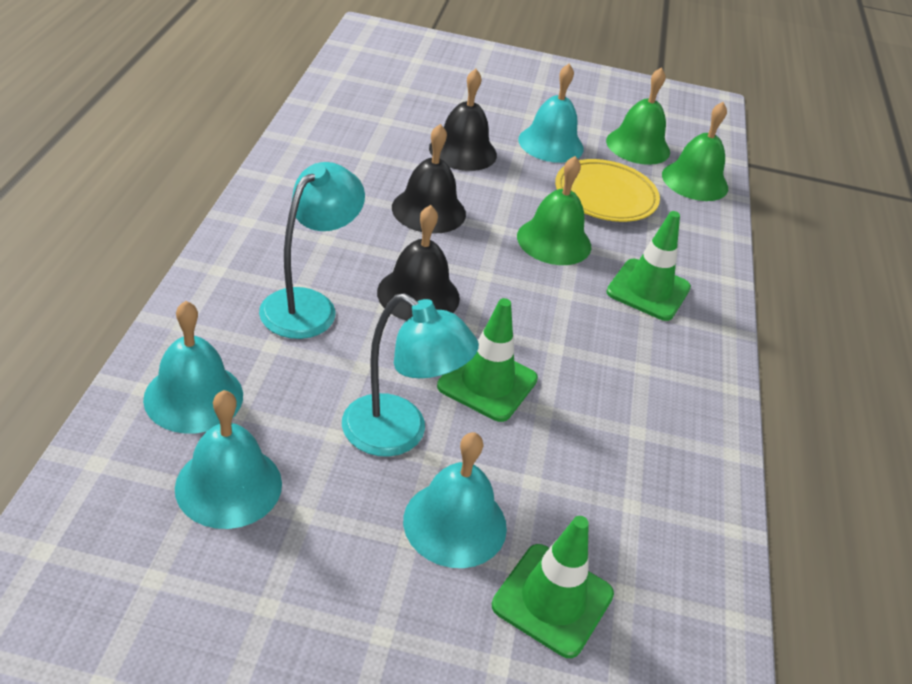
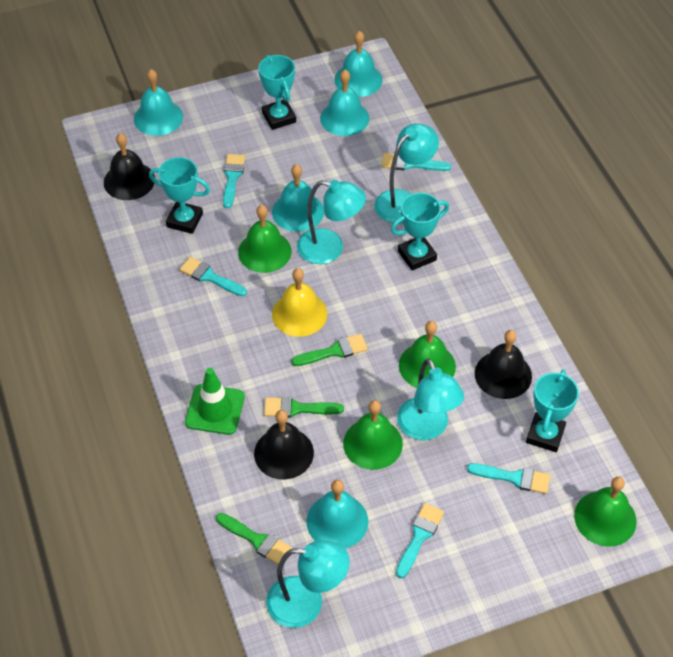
green bell: 3 -> 4
green brush: 0 -> 3
green traffic cone: 3 -> 1
turquoise bell: 4 -> 5
turquoise brush: 0 -> 5
turquoise lamp: 2 -> 4
turquoise trophy: 0 -> 4
yellow bell: 0 -> 1
yellow plate: 1 -> 0

